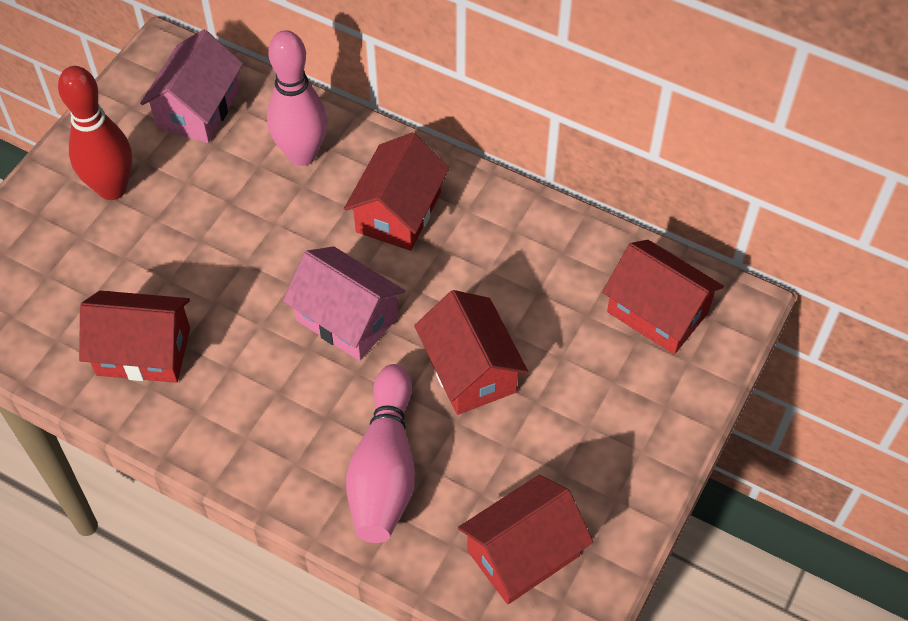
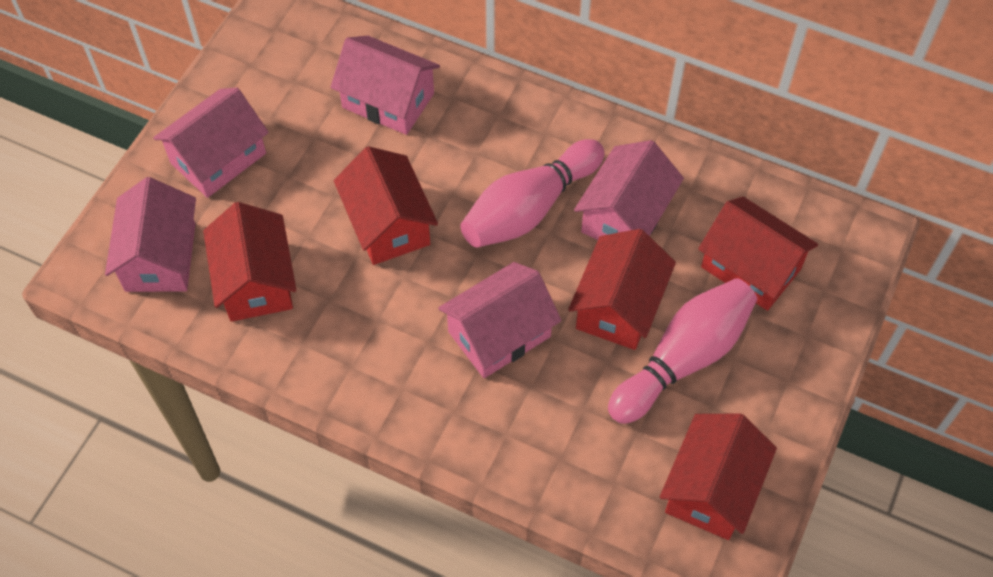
pink house: 2 -> 5
red bowling pin: 1 -> 0

